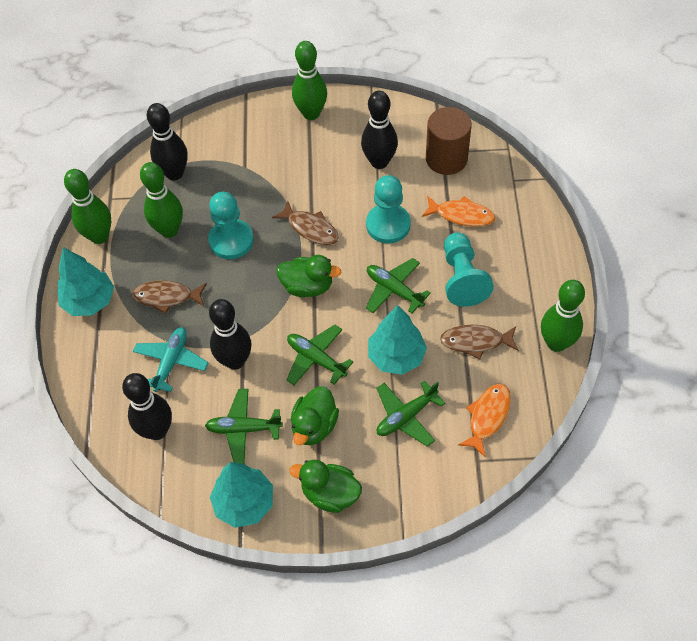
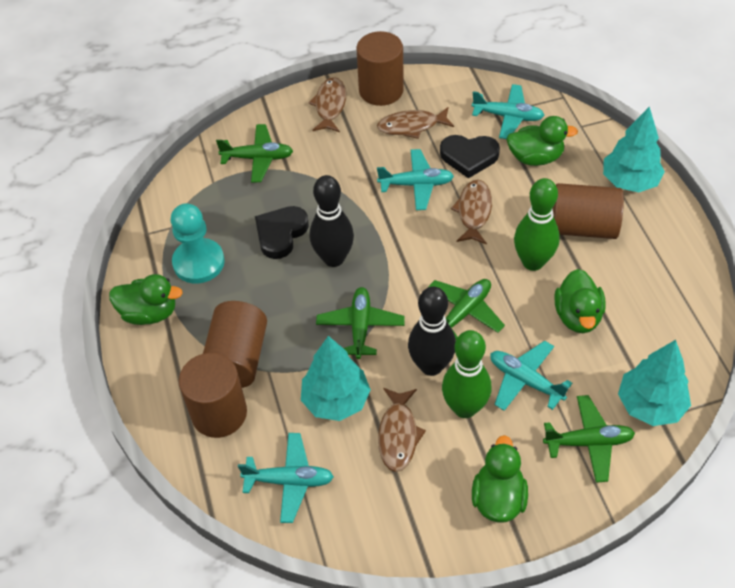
black bowling pin: 4 -> 2
black heart: 0 -> 2
brown cylinder: 1 -> 4
brown fish: 3 -> 4
green bowling pin: 4 -> 2
green duck: 3 -> 4
orange fish: 2 -> 0
turquoise pawn: 3 -> 1
turquoise plane: 1 -> 4

